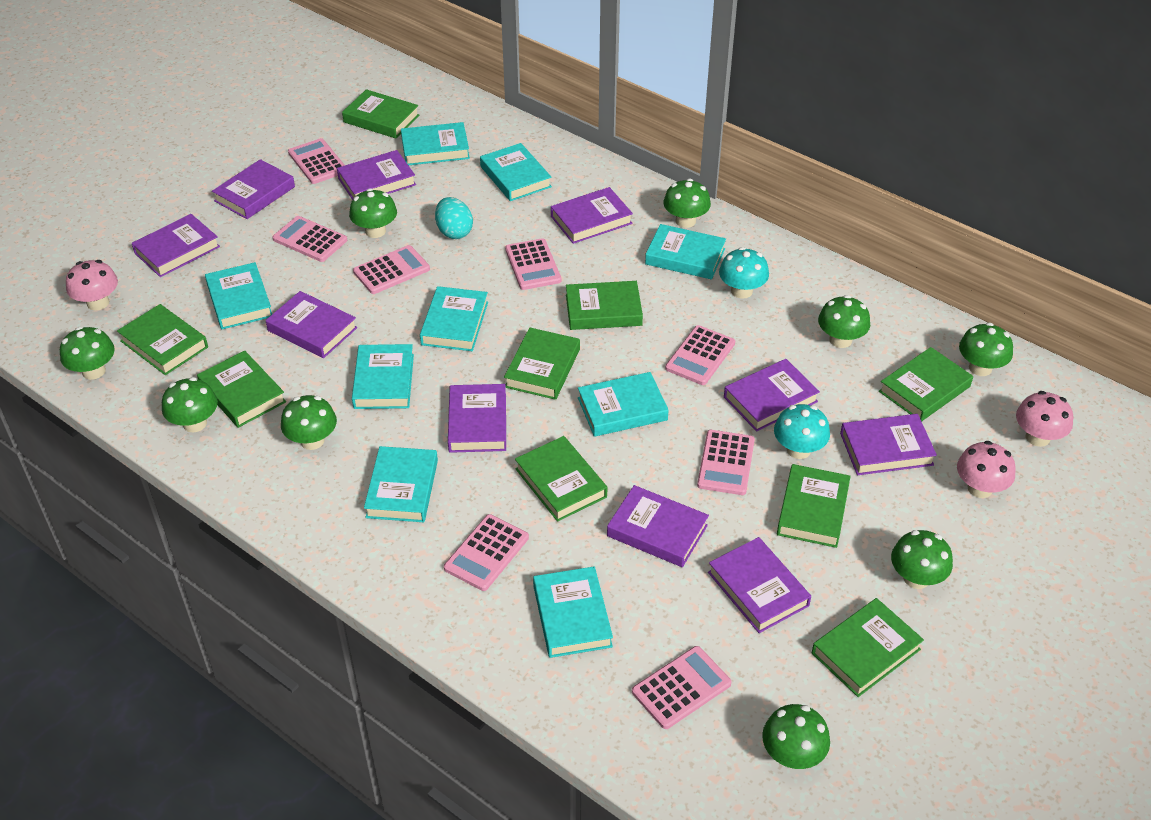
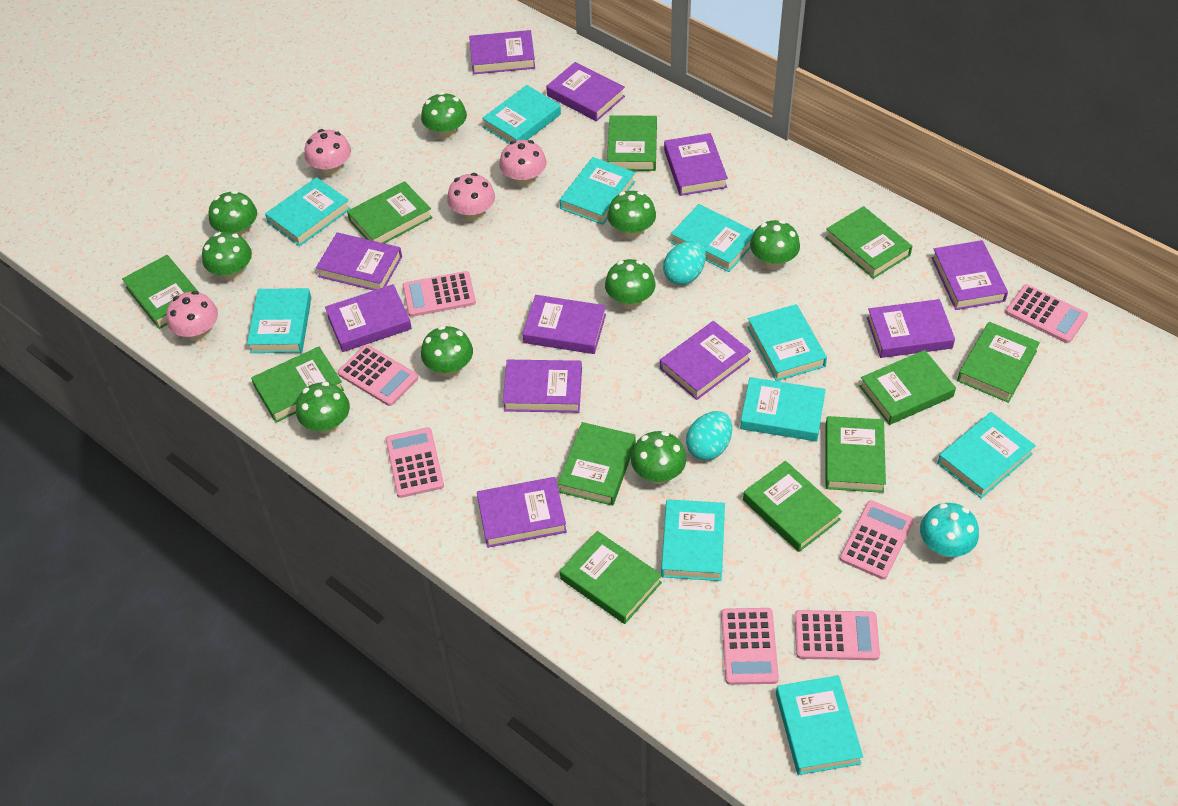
green book: 9 -> 11
pink calculator: 8 -> 7
pink mushroom: 3 -> 4
purple book: 10 -> 11
turquoise book: 9 -> 10
turquoise egg: 1 -> 2
turquoise mushroom: 2 -> 1

